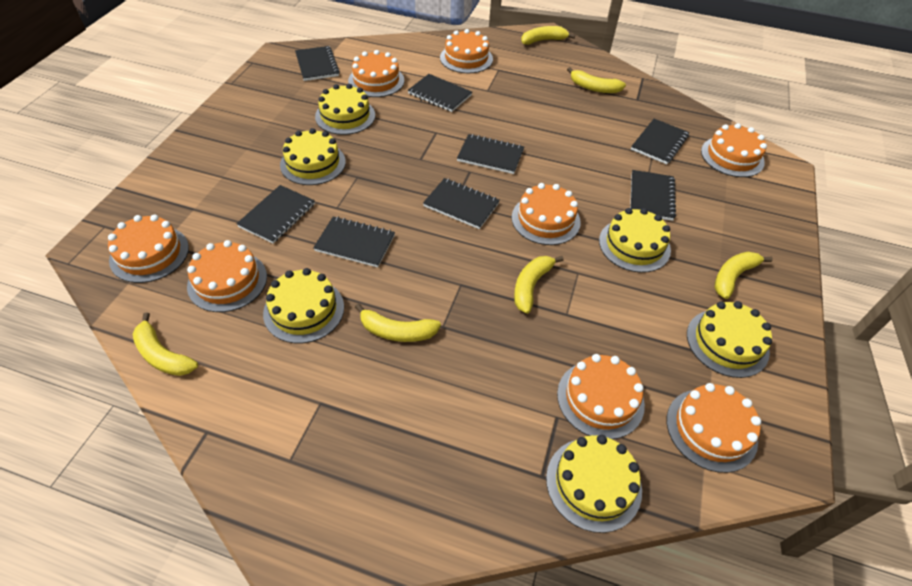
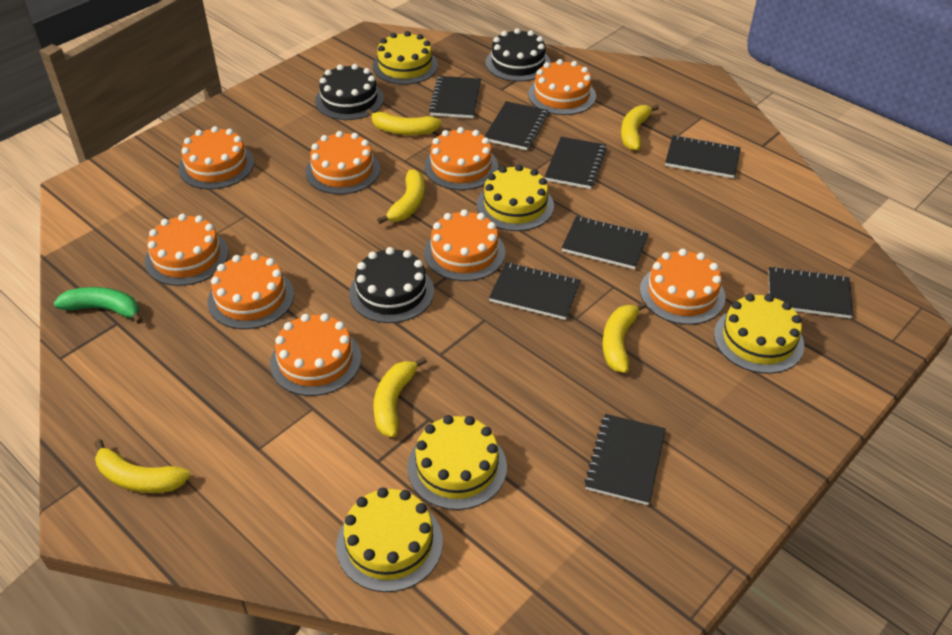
black cake: 0 -> 3
green banana: 0 -> 1
orange cake: 8 -> 9
yellow cake: 6 -> 5

